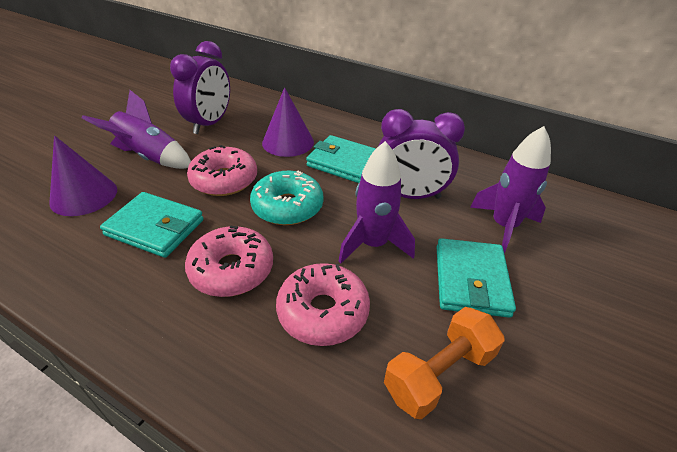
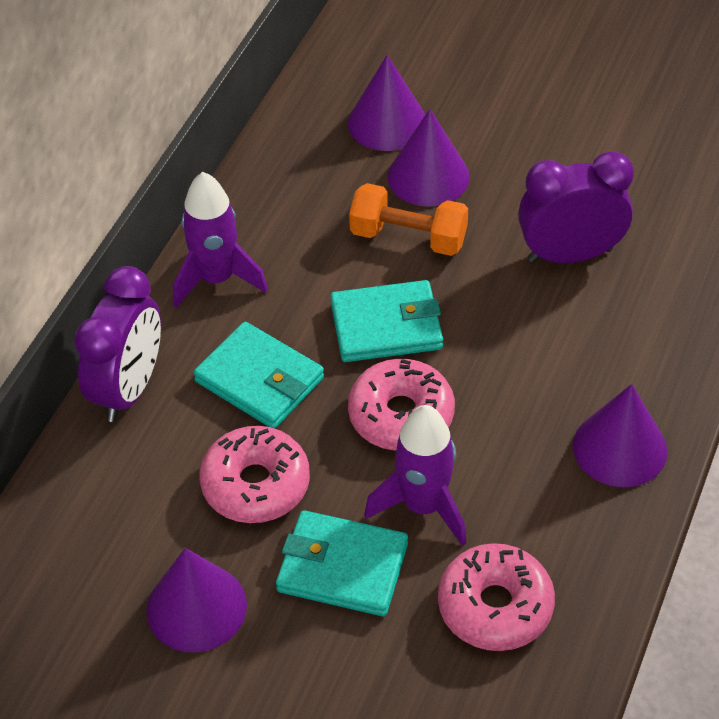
purple cone: 2 -> 4
purple rocket: 3 -> 2
turquoise donut: 1 -> 0

